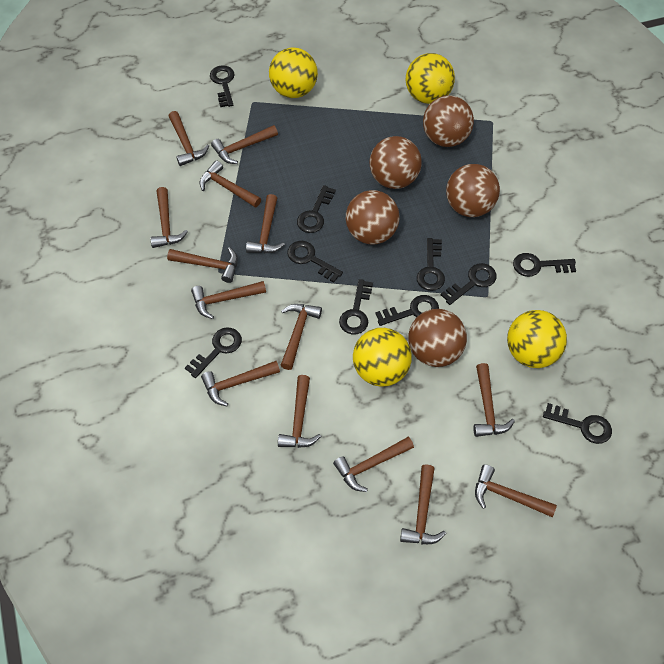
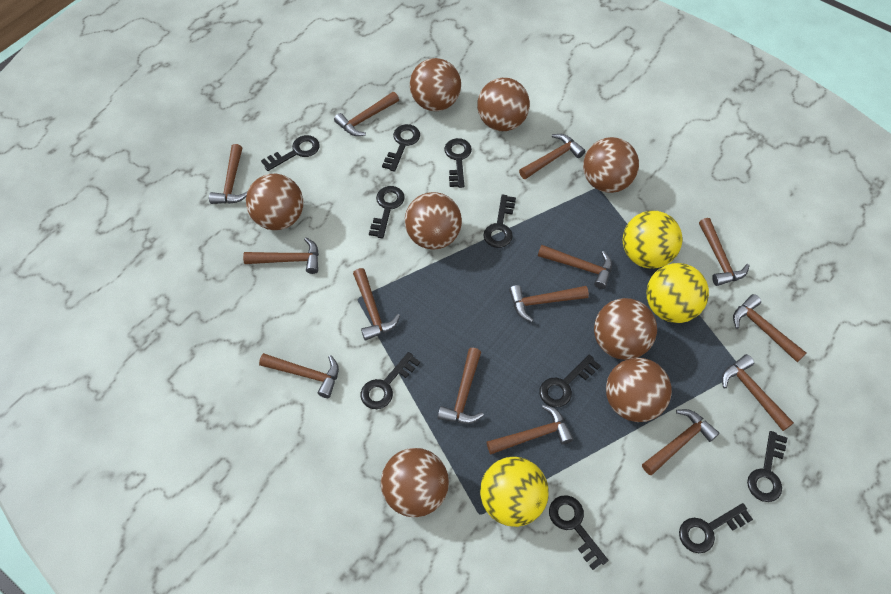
brown ball: 5 -> 8
yellow ball: 4 -> 3

